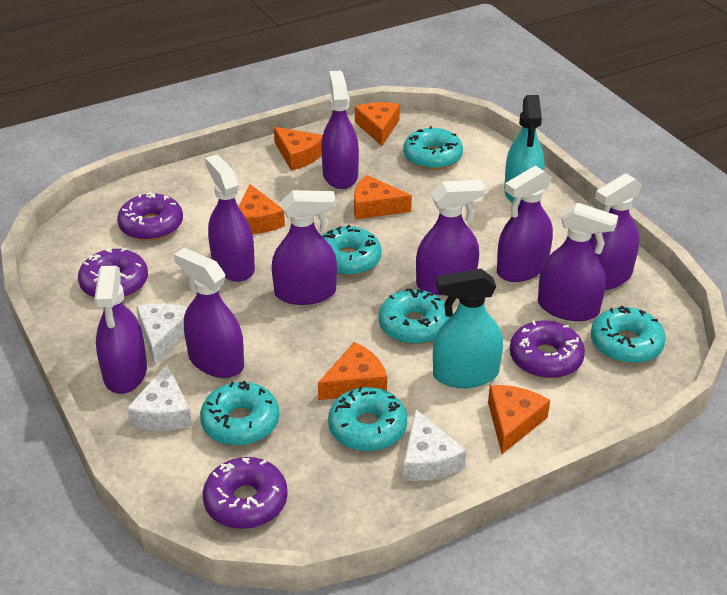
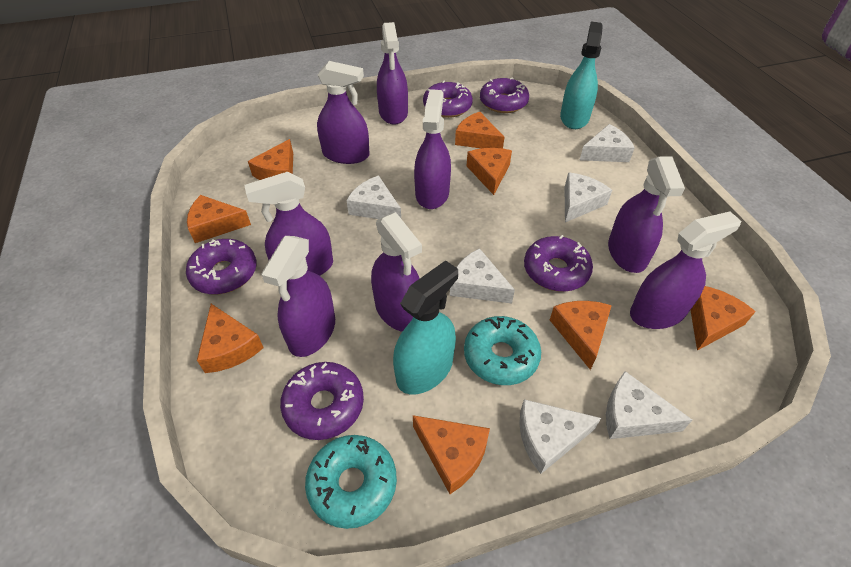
orange cheese: 6 -> 8
purple donut: 4 -> 5
purple spray bottle: 9 -> 8
turquoise donut: 6 -> 2
white cheese: 3 -> 6

